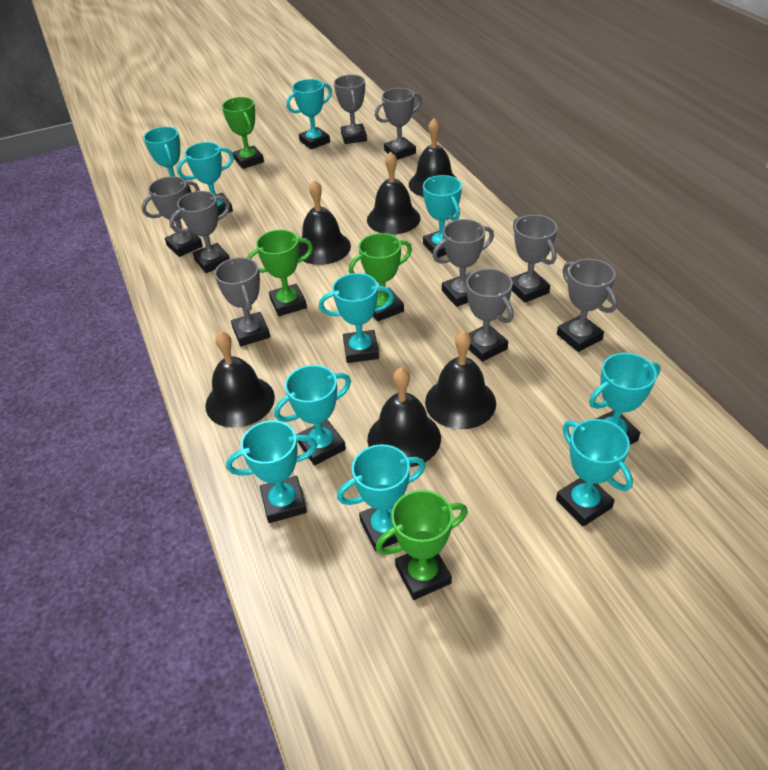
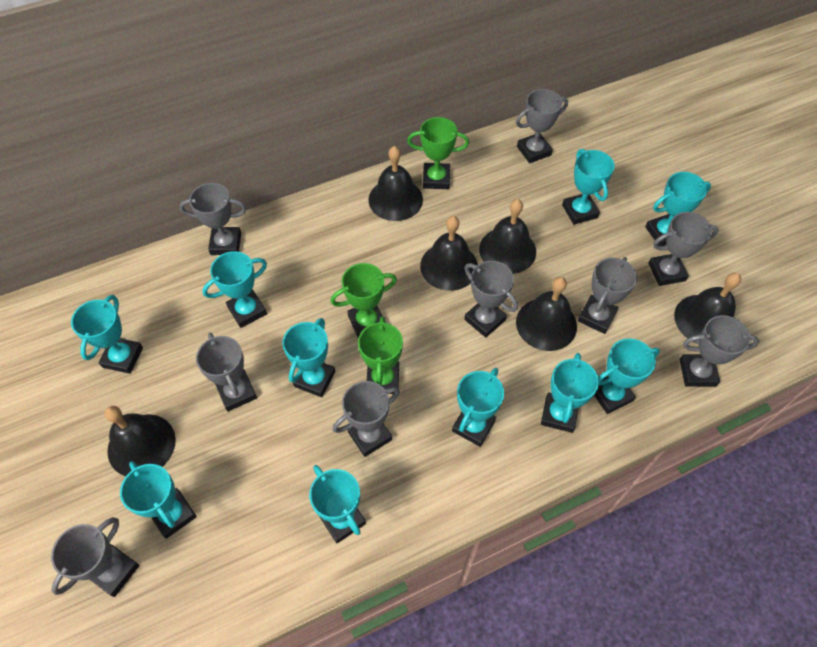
green trophy: 4 -> 3

